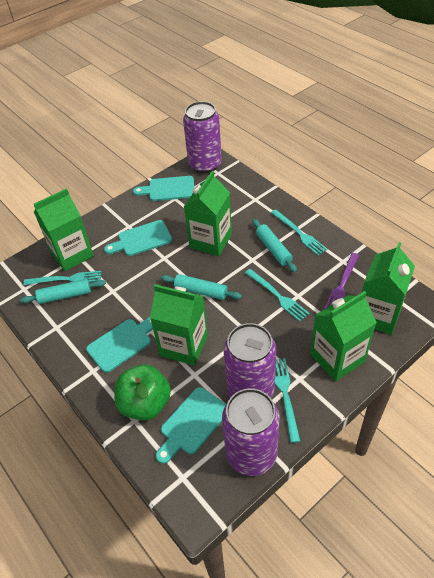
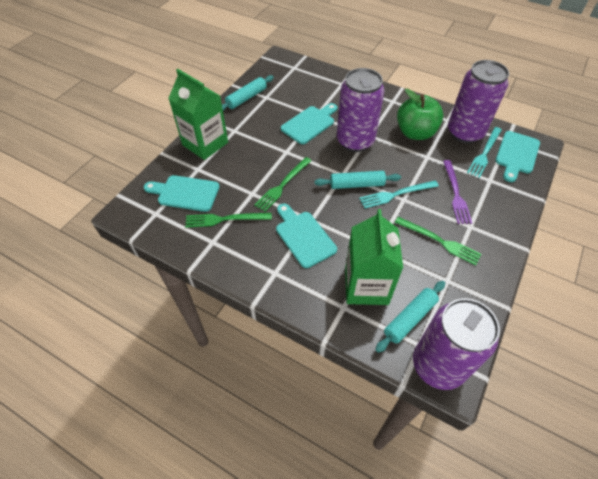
green carton: 5 -> 2
green fork: 0 -> 3
turquoise fork: 4 -> 2

